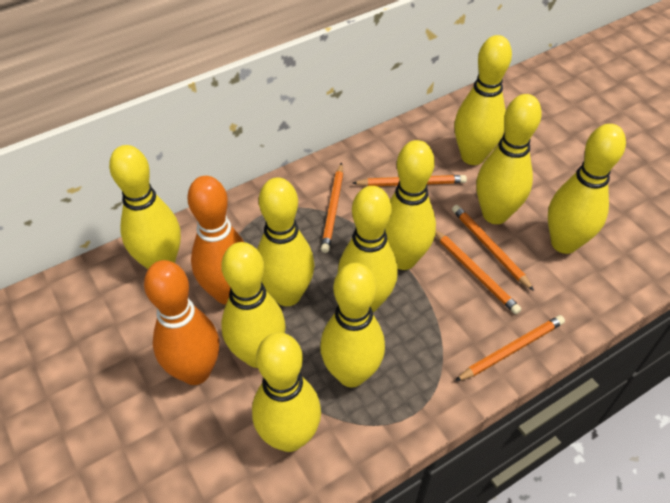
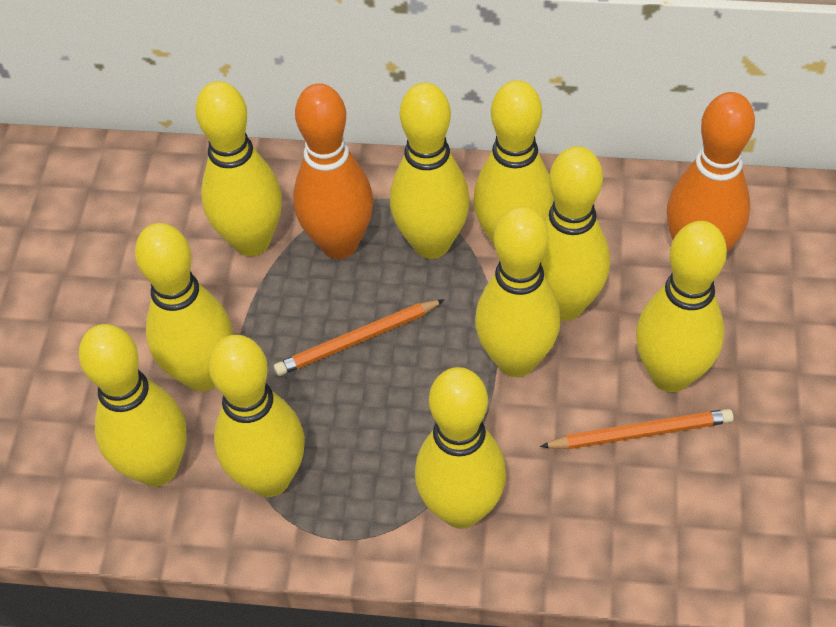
orange pencil: 5 -> 2

